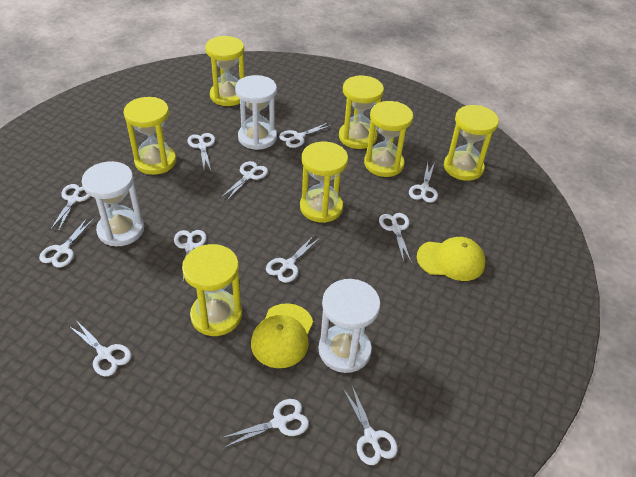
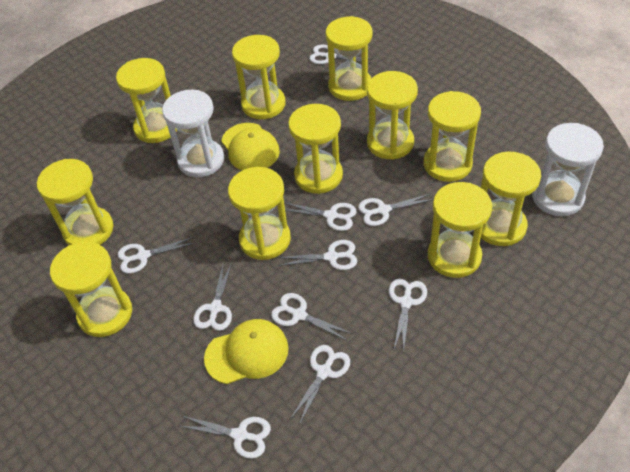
white hourglass: 3 -> 2
white scissors: 12 -> 10
yellow hourglass: 7 -> 11

